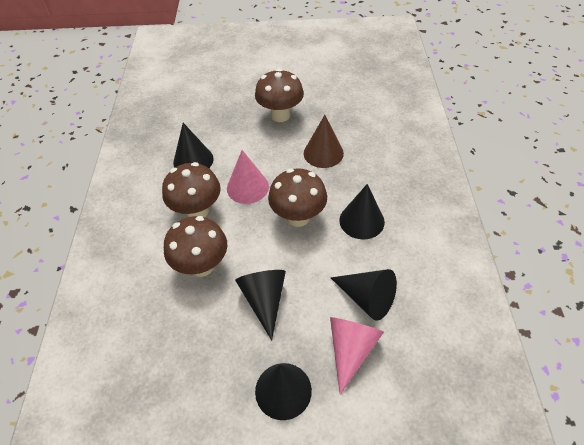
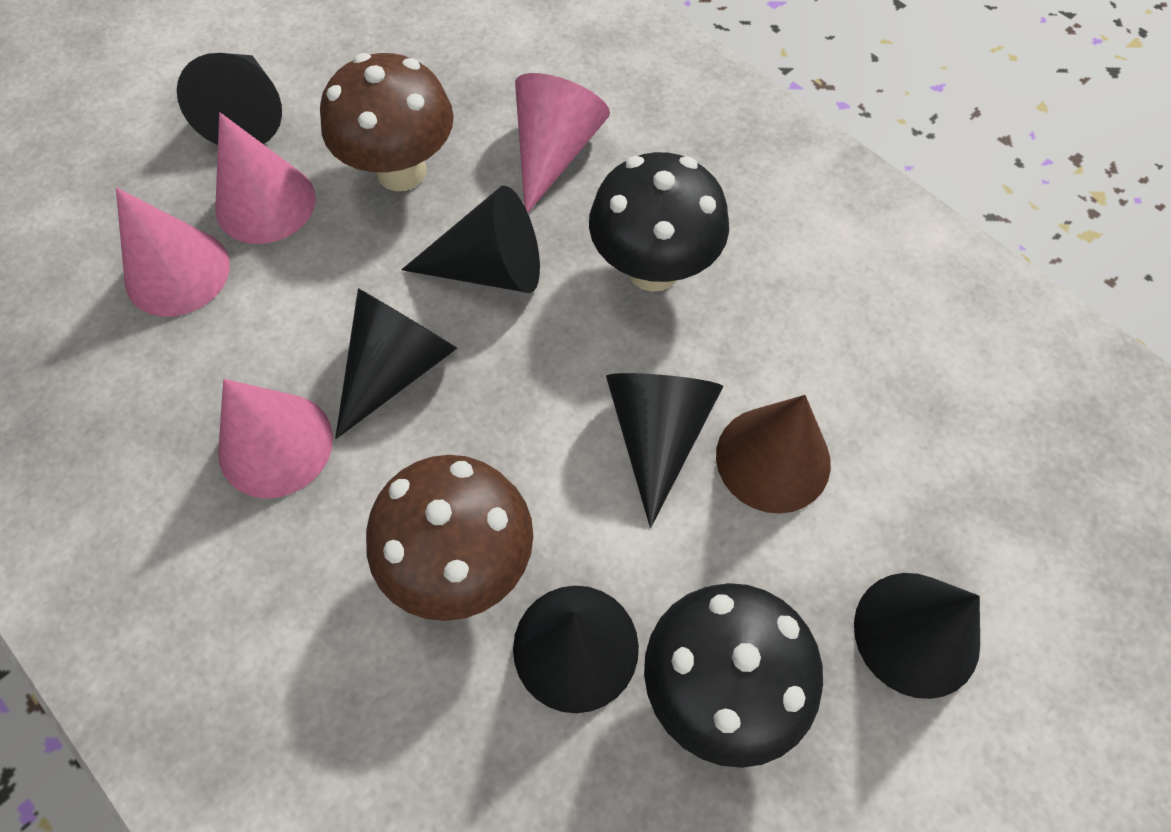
black cone: 5 -> 6
black mushroom: 0 -> 2
brown mushroom: 4 -> 2
pink cone: 2 -> 4

